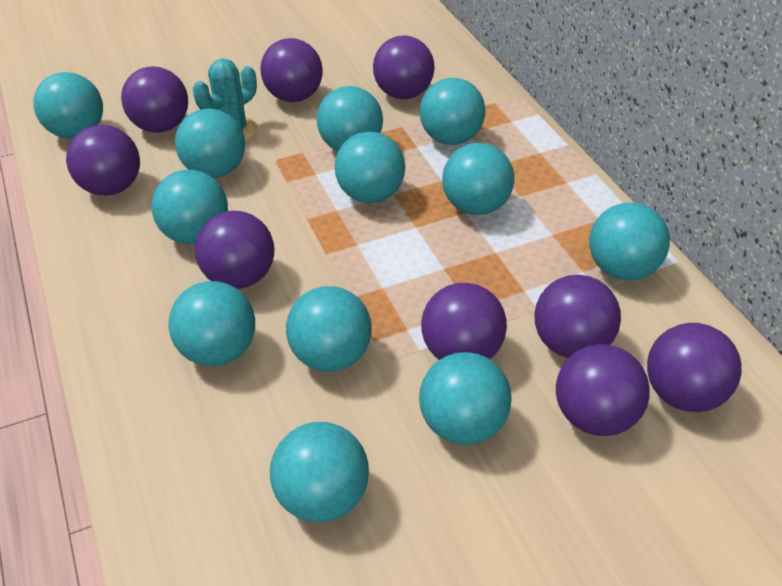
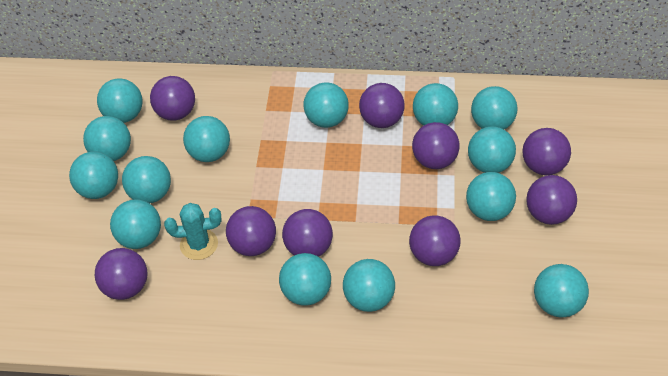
turquoise ball: 12 -> 14

